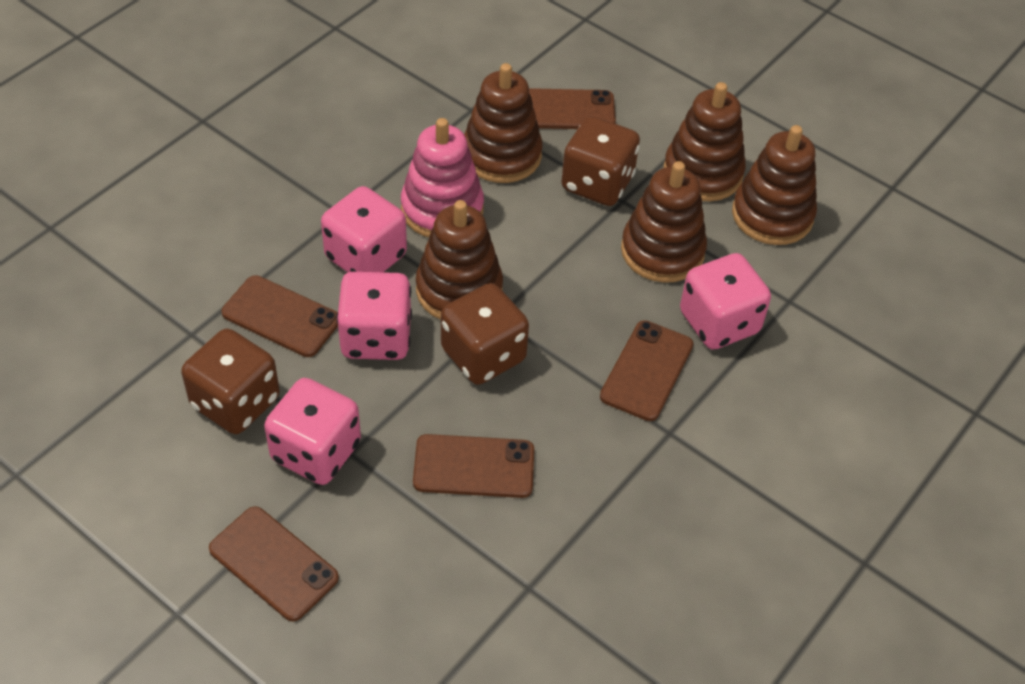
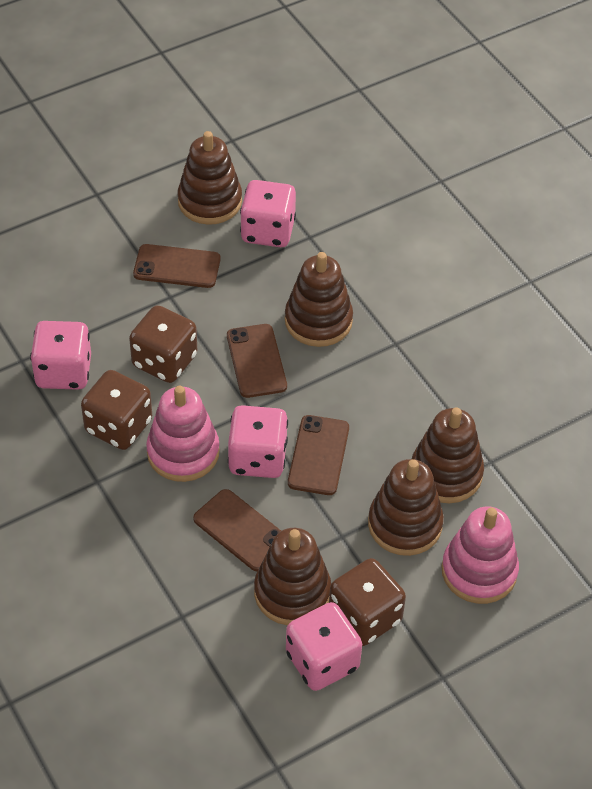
brown phone: 5 -> 4
pink stacking toy: 1 -> 2

